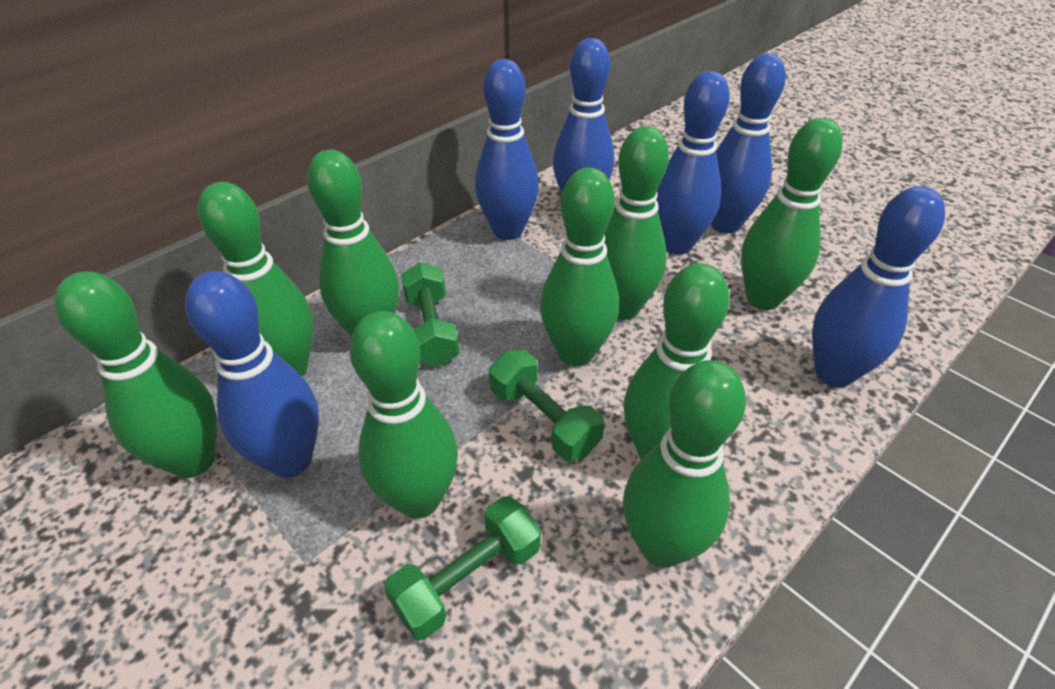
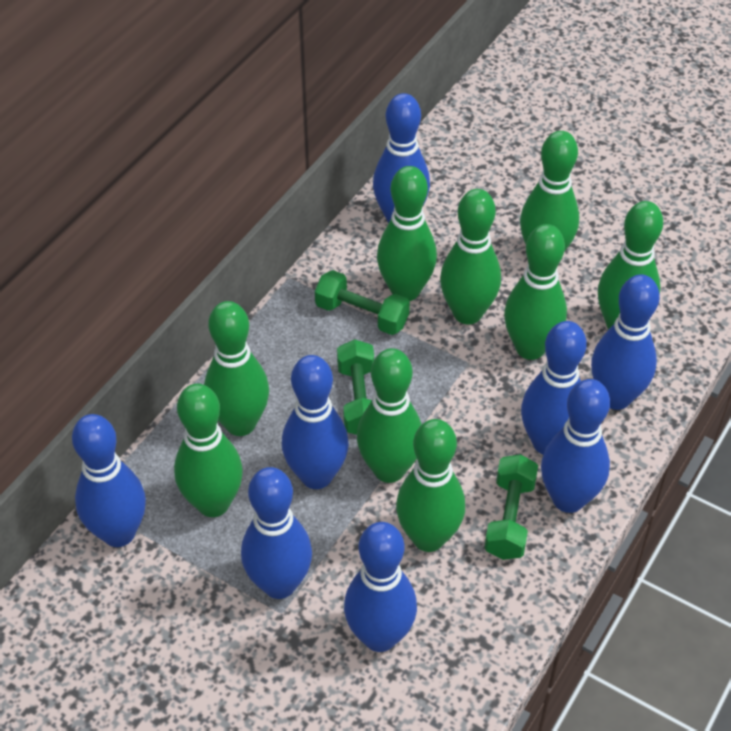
blue bowling pin: 6 -> 8

